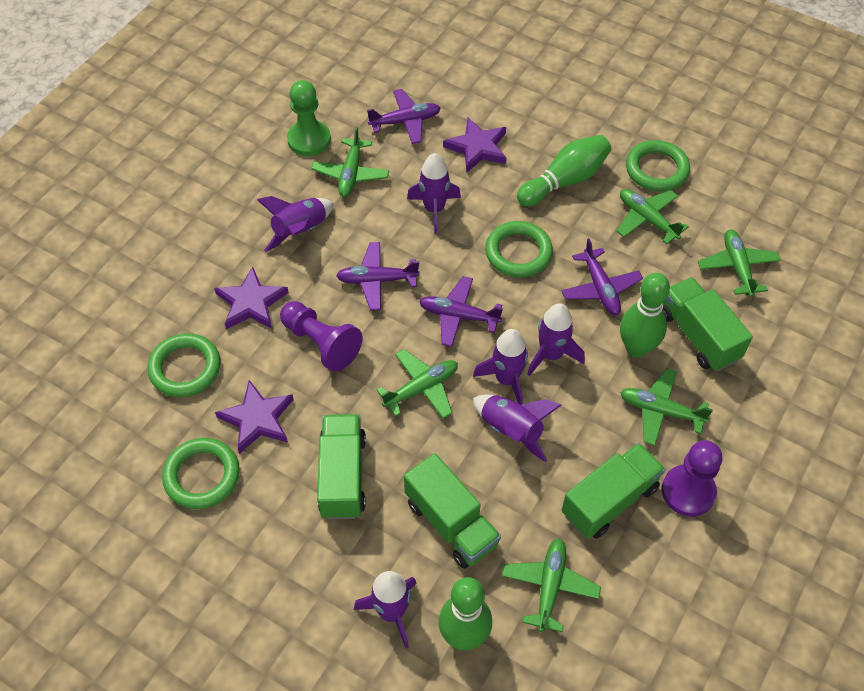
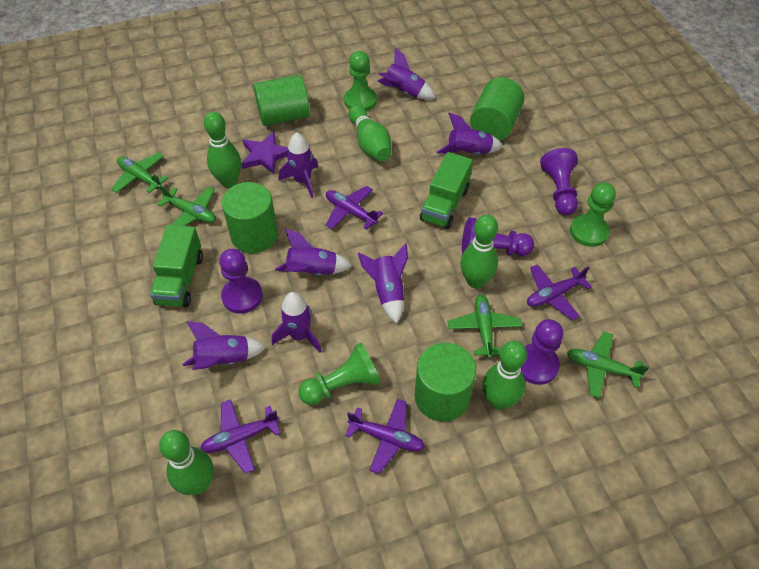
green bowling pin: 3 -> 5
green cylinder: 0 -> 4
green pawn: 1 -> 3
green plane: 6 -> 4
green ring: 4 -> 0
green truck: 4 -> 2
purple pawn: 2 -> 4
purple rocket: 6 -> 7
purple star: 3 -> 1

